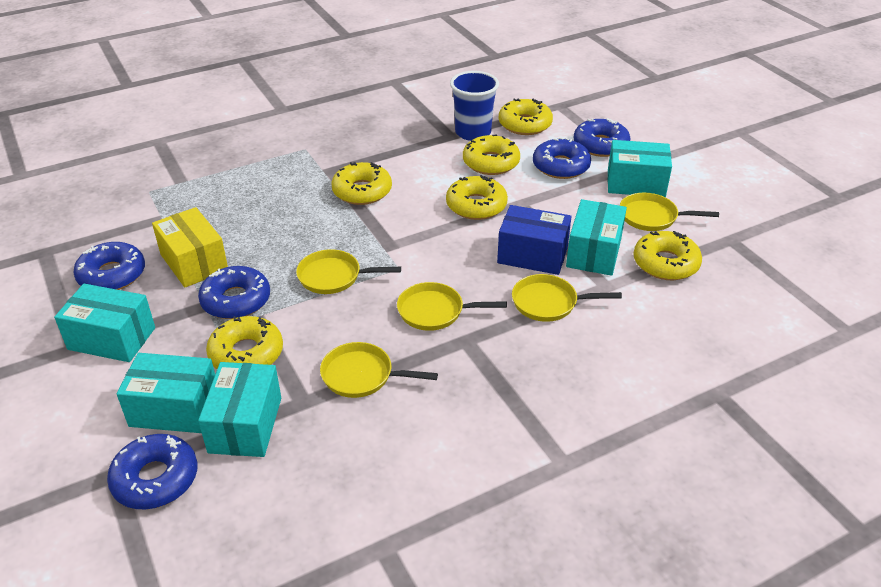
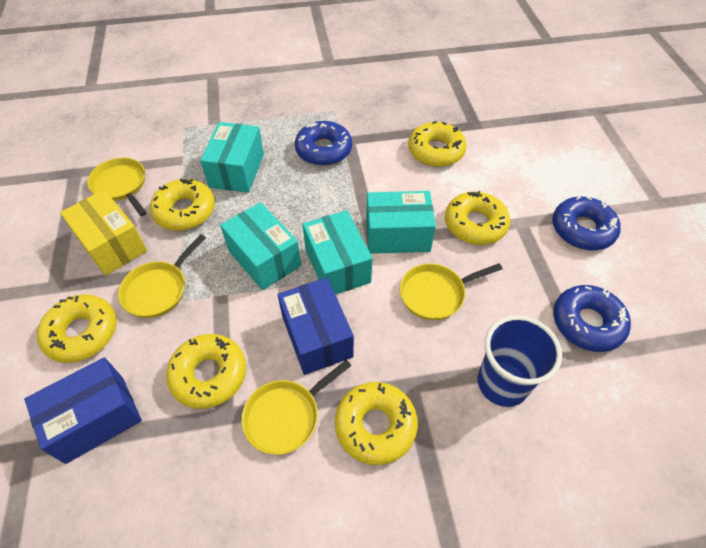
blue box: 1 -> 2
blue donut: 5 -> 3
turquoise box: 5 -> 4
yellow pan: 5 -> 4

